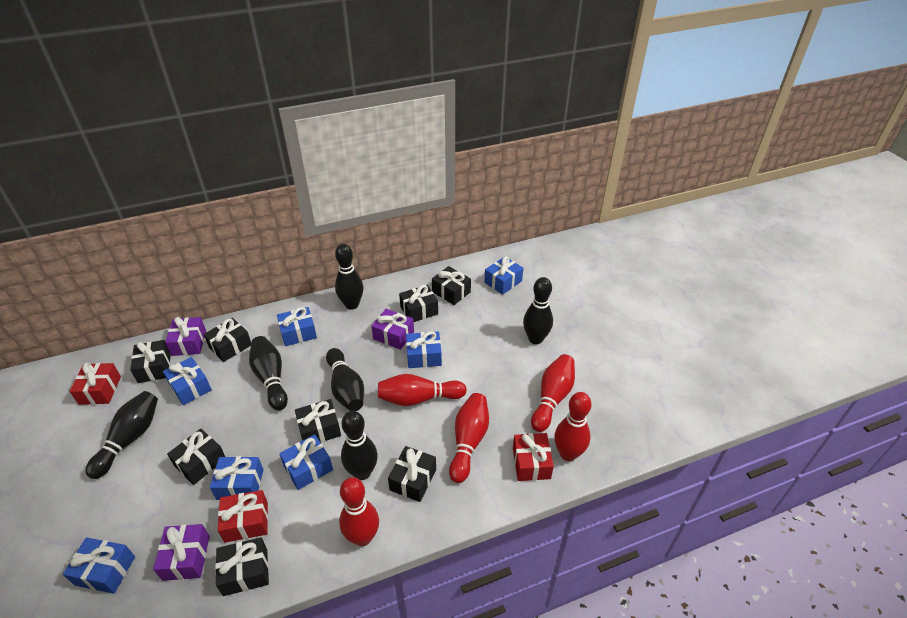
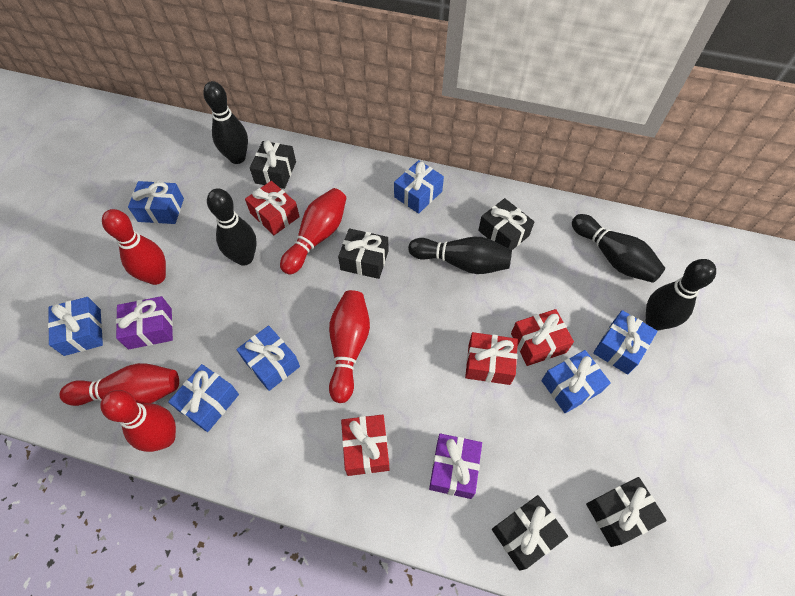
black bowling pin: 6 -> 5
black gift: 8 -> 5
purple gift: 3 -> 2
red gift: 3 -> 4

